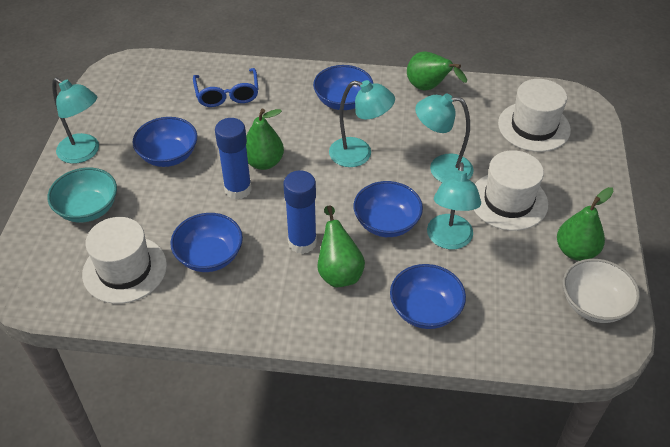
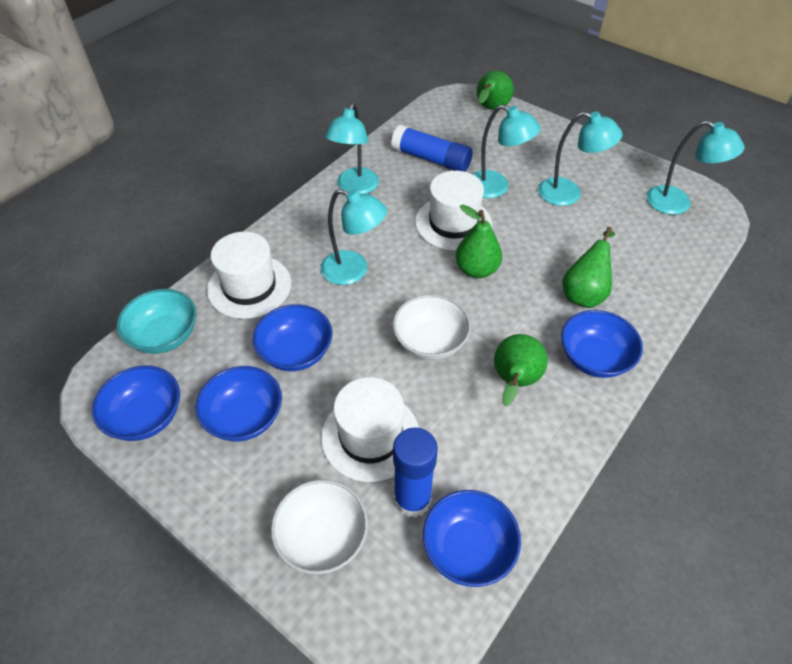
blue glasses: 1 -> 0
turquoise lamp: 4 -> 5
white bowl: 1 -> 2

